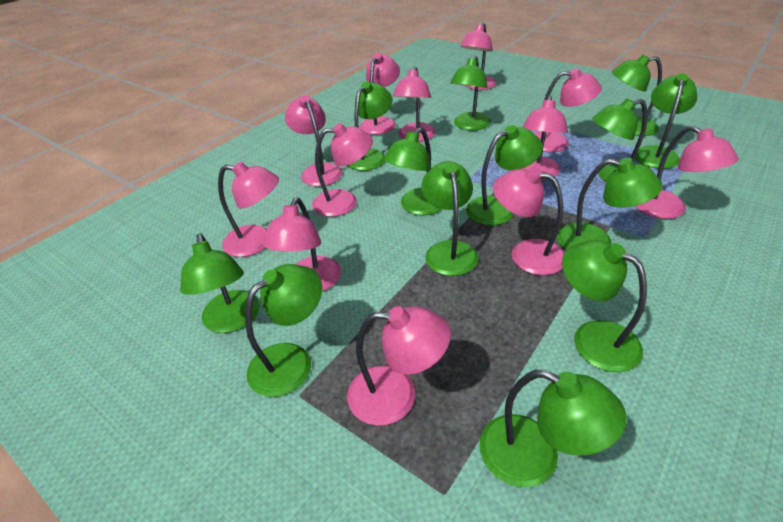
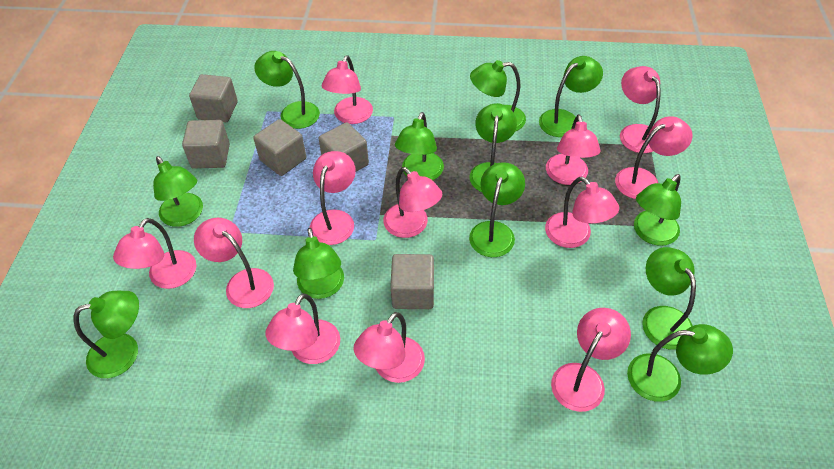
green lamp: 13 -> 12
grey cube: 0 -> 5

